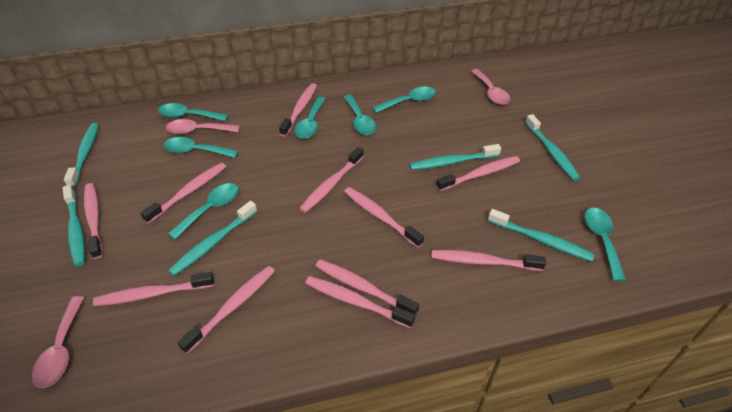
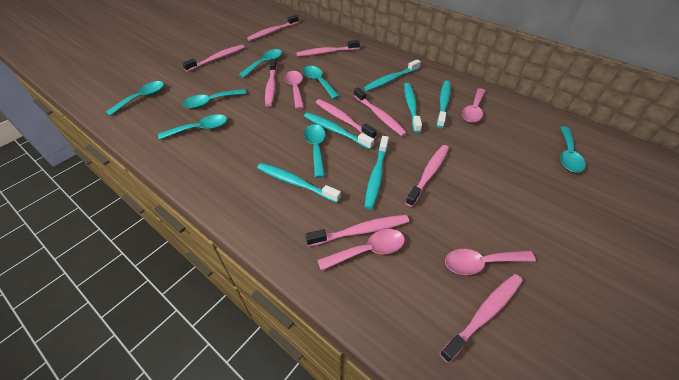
pink spoon: 3 -> 4
pink toothbrush: 11 -> 9

